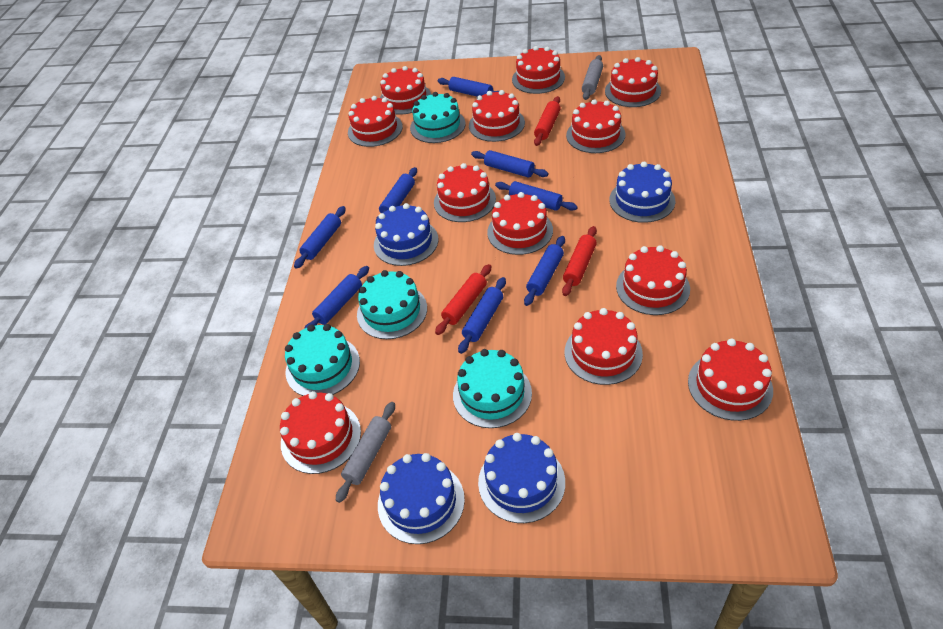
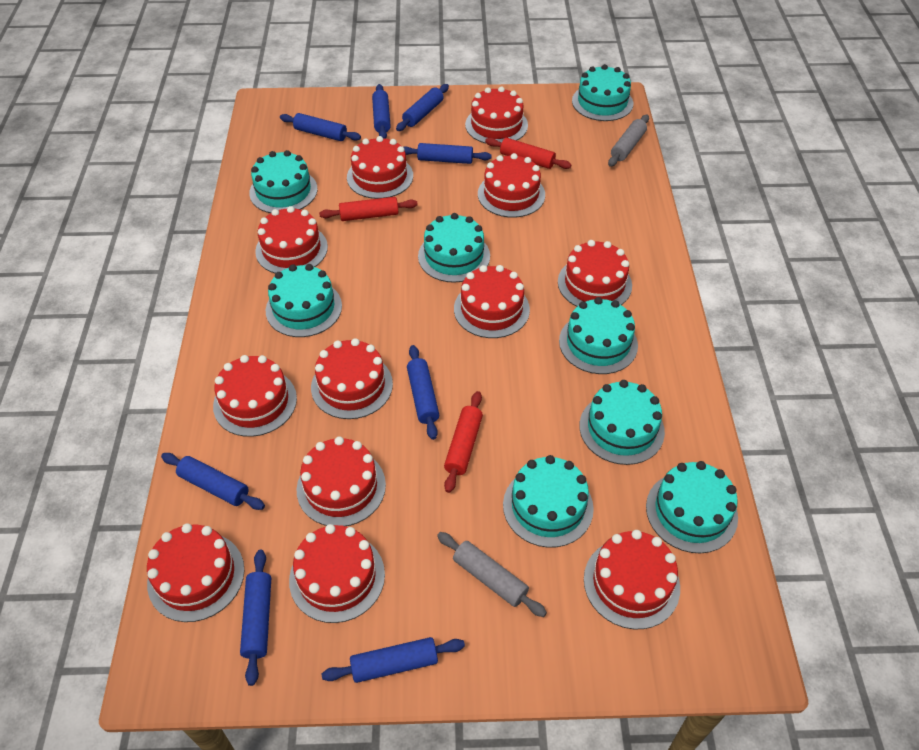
blue cake: 4 -> 0
turquoise cake: 4 -> 8

